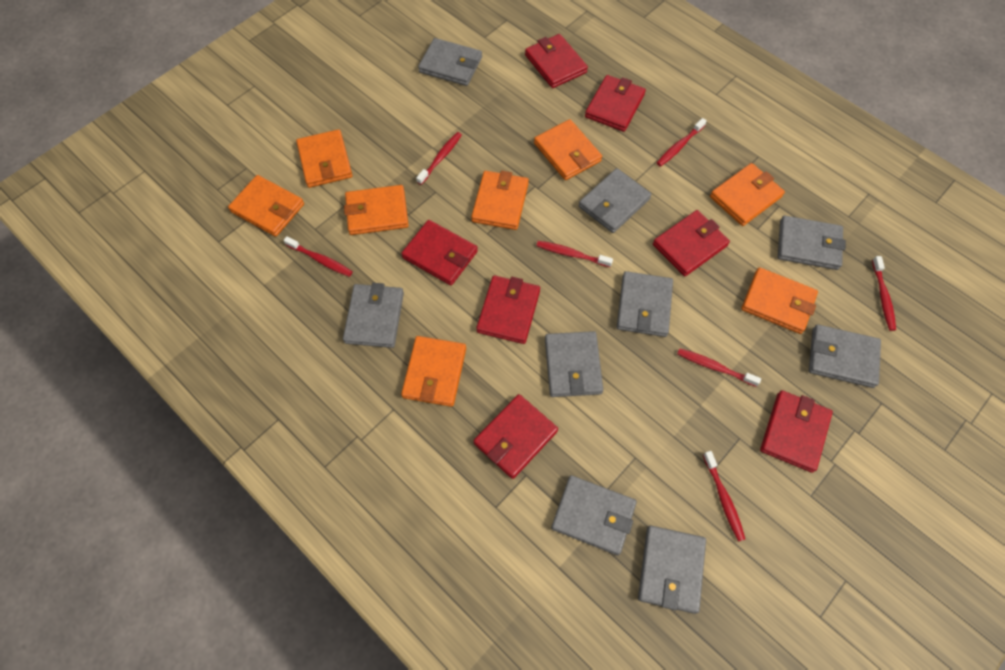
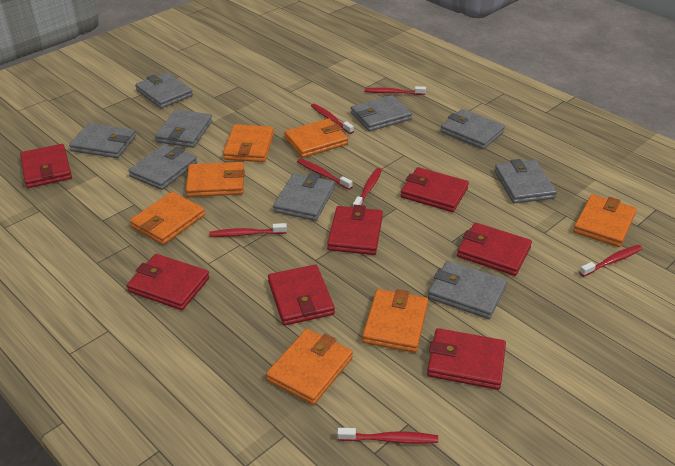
orange wallet: 8 -> 7

